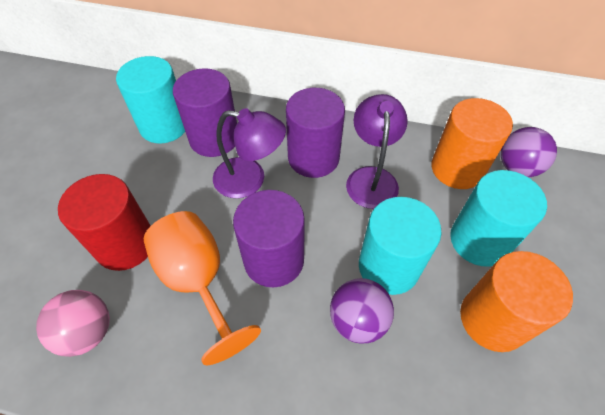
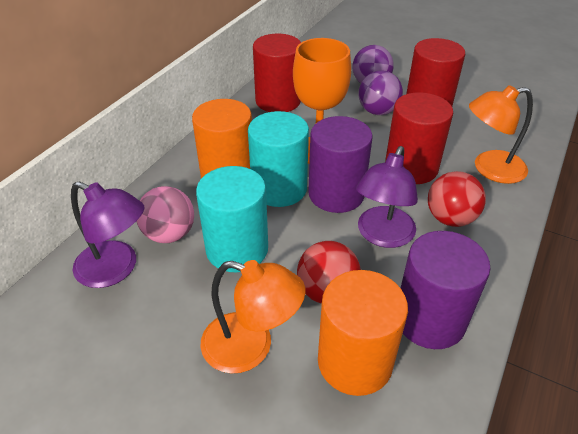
orange lamp: 0 -> 2
purple cylinder: 3 -> 2
red ball: 0 -> 2
red cylinder: 1 -> 3
turquoise cylinder: 3 -> 2

